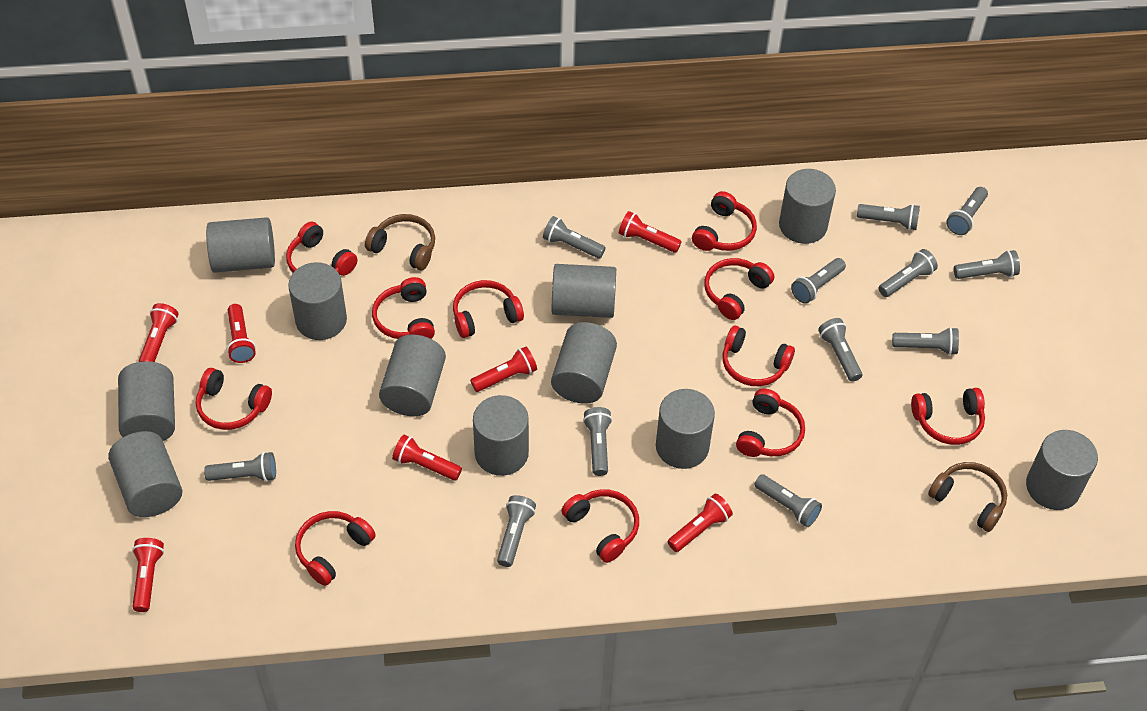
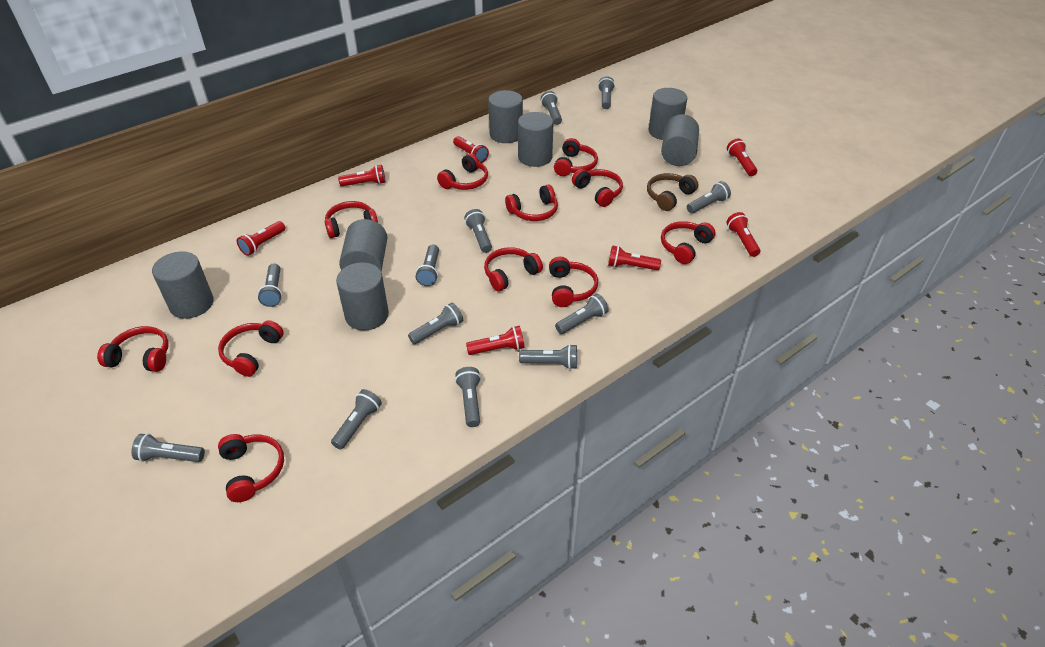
brown headphones: 2 -> 1
grey cylinder: 11 -> 7

